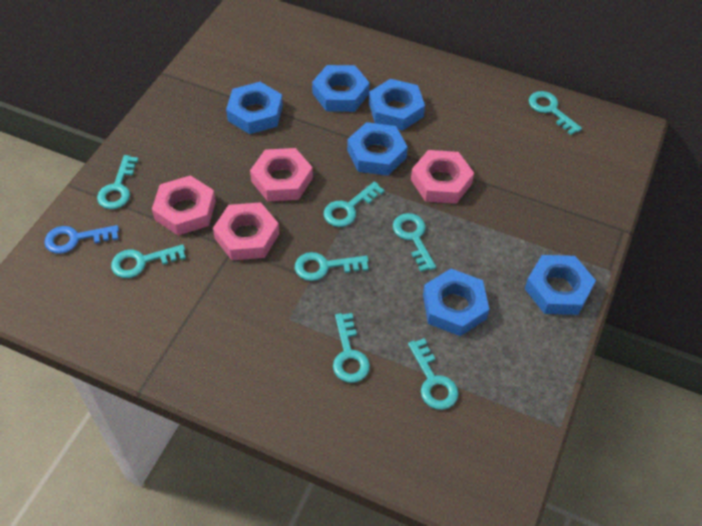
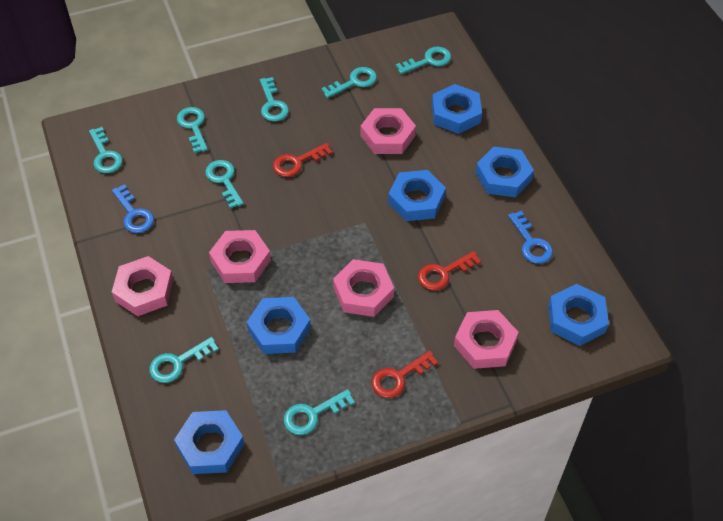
blue key: 1 -> 2
pink nut: 4 -> 5
red key: 0 -> 3

